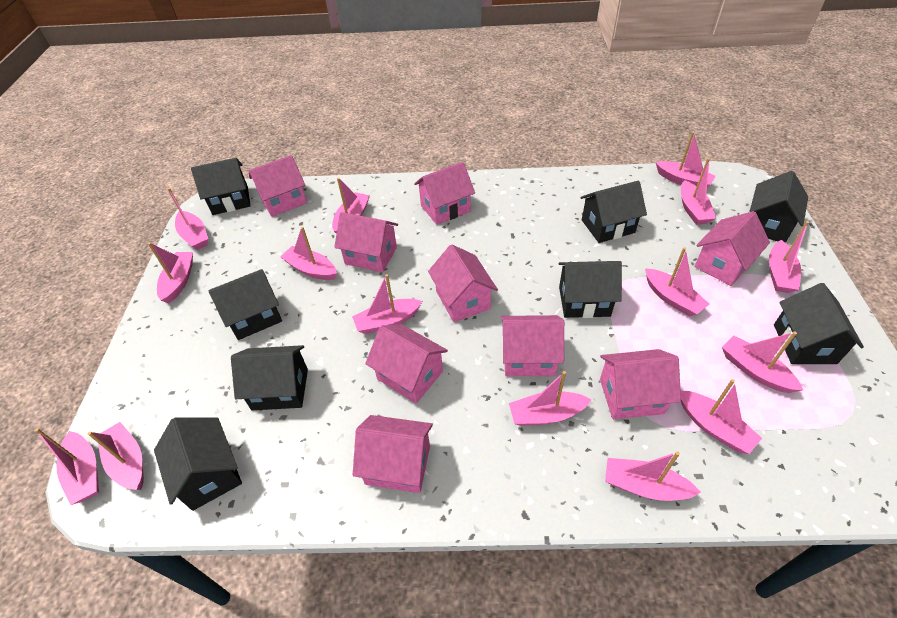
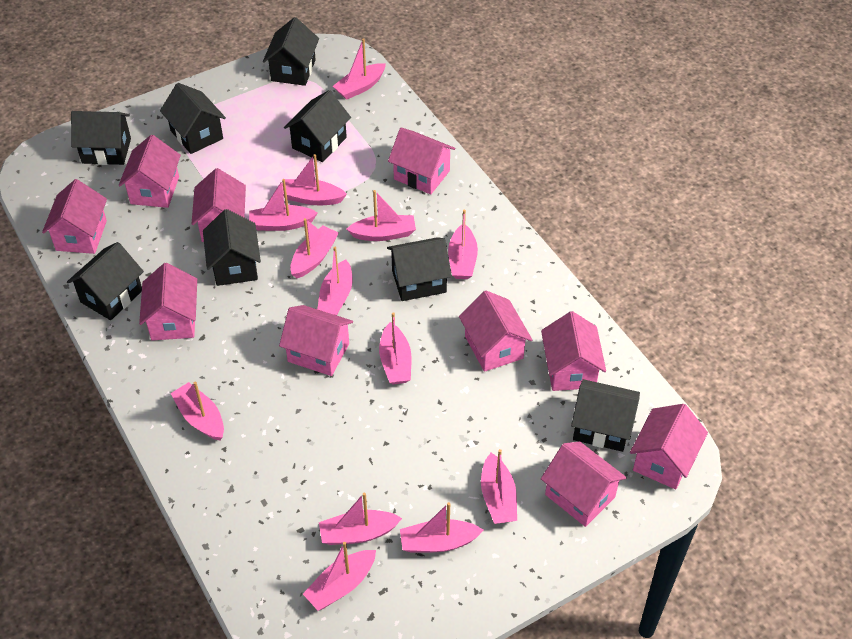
pink boat: 15 -> 13
pink house: 9 -> 10

